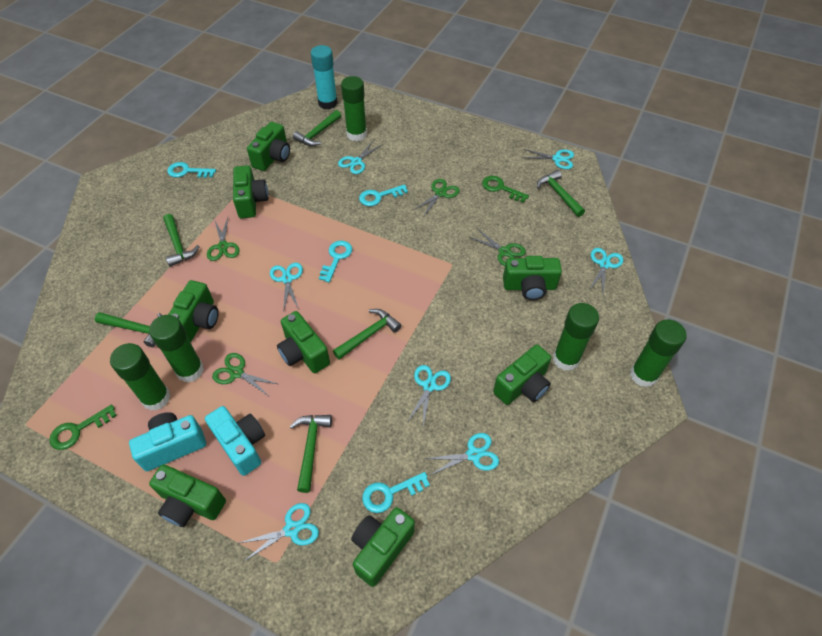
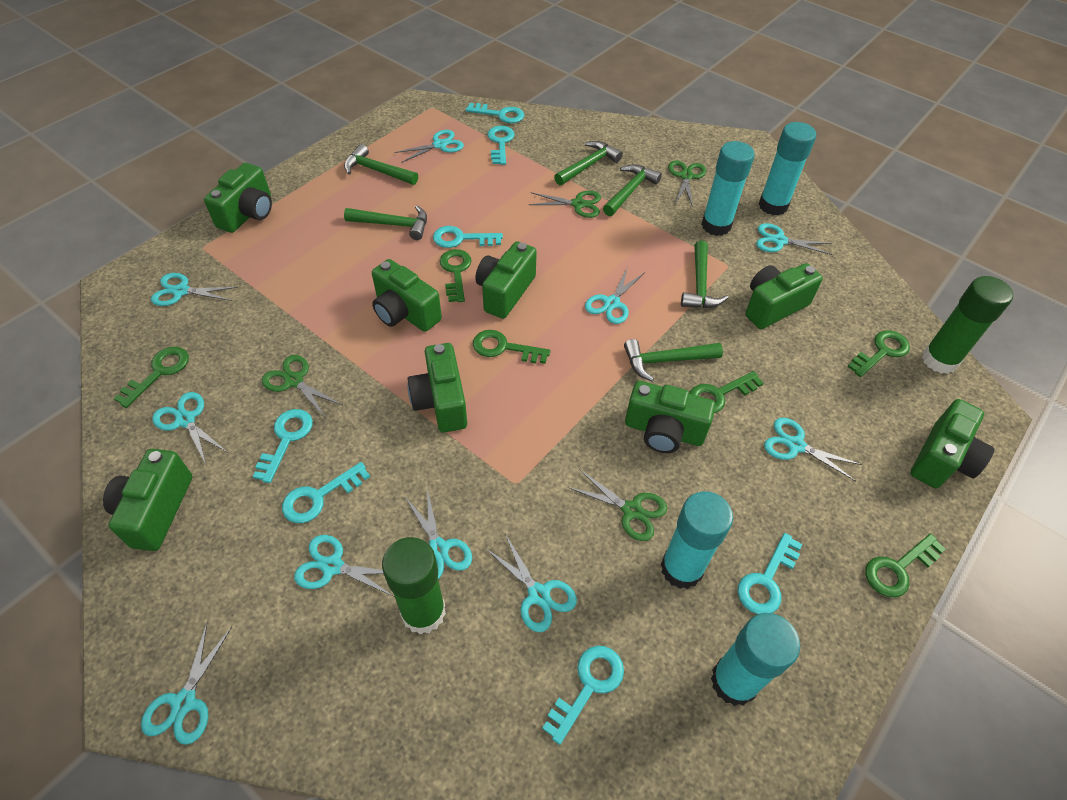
green glue stick: 5 -> 2
green key: 2 -> 6
turquoise camera: 2 -> 0
turquoise glue stick: 1 -> 4
turquoise key: 4 -> 7
turquoise scissors: 7 -> 10

